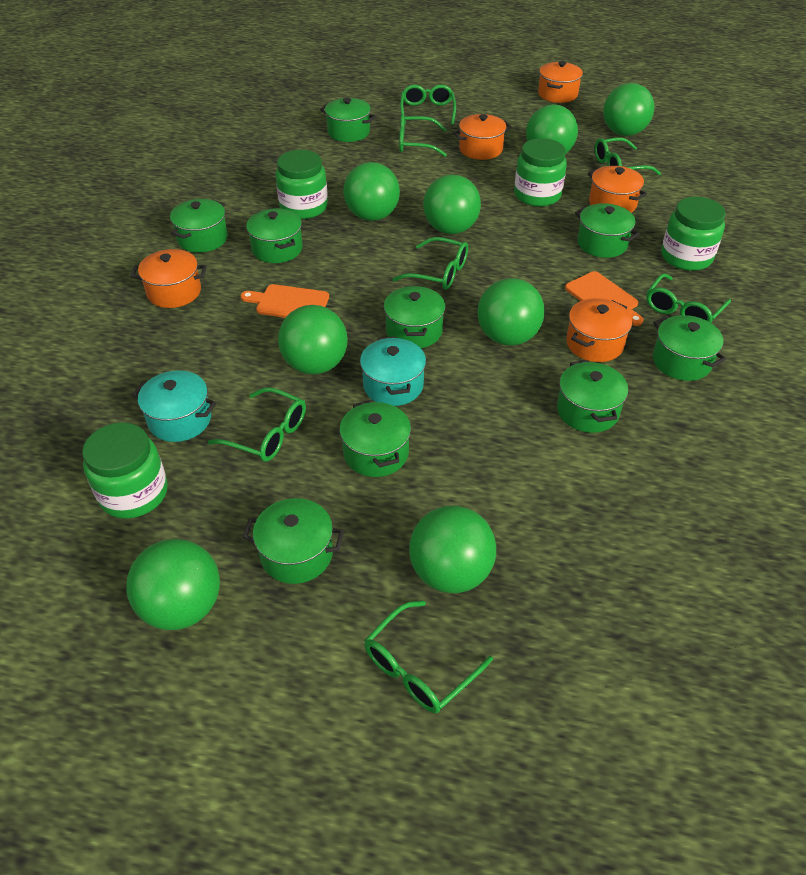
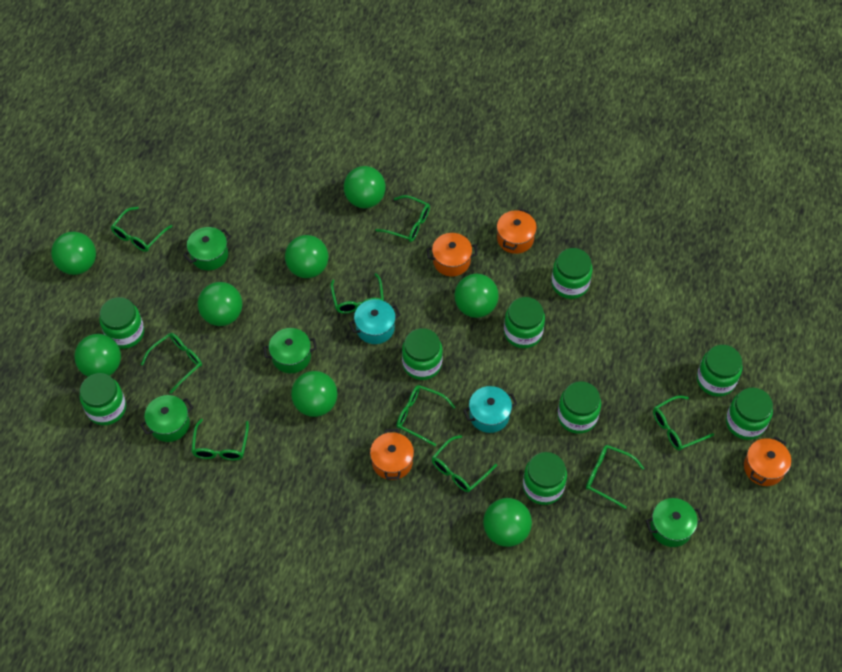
green glasses: 7 -> 9
green jar: 4 -> 9
green pot: 9 -> 4
orange cutting board: 2 -> 0
orange pot: 5 -> 4

